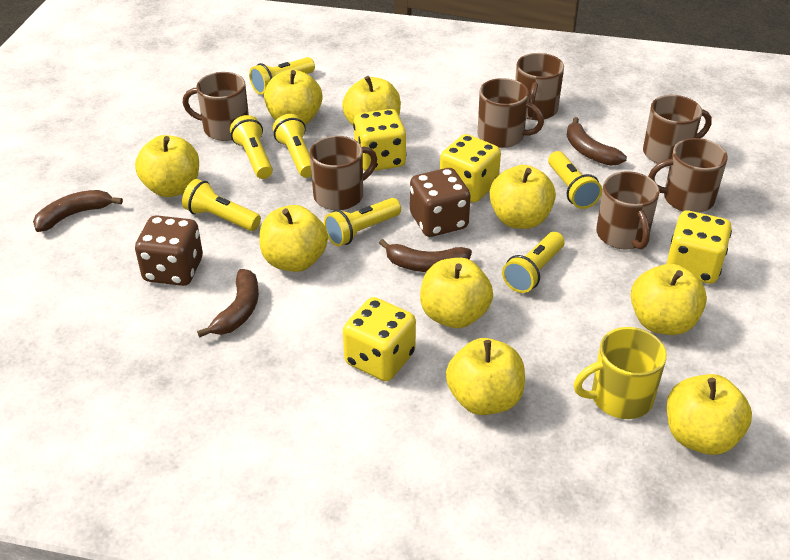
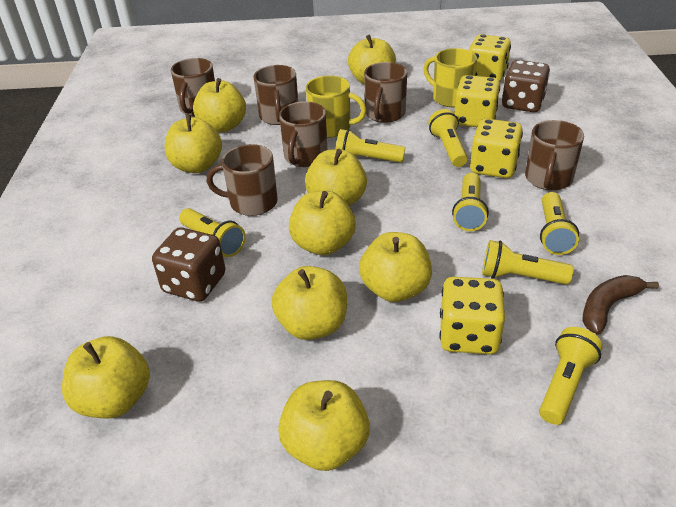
brown banana: 4 -> 1
brown mug: 7 -> 6
yellow mug: 1 -> 2

